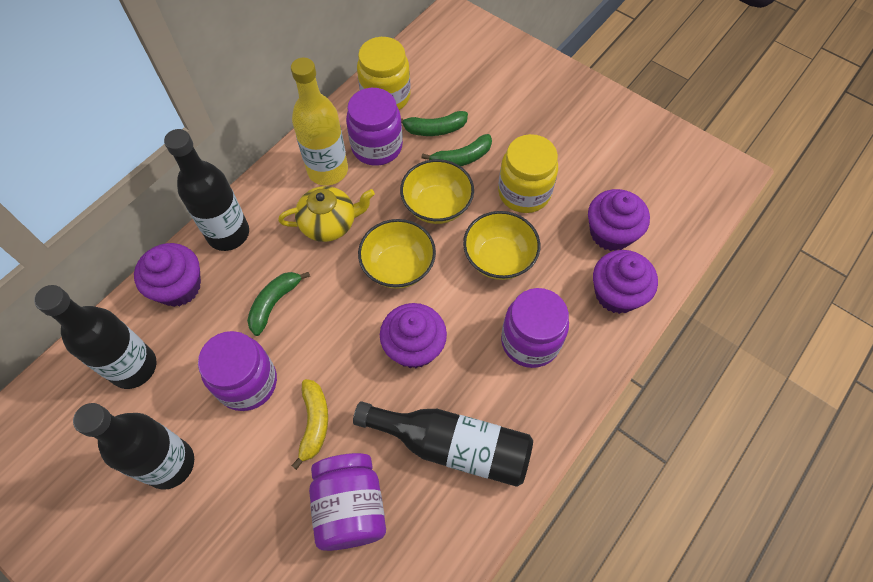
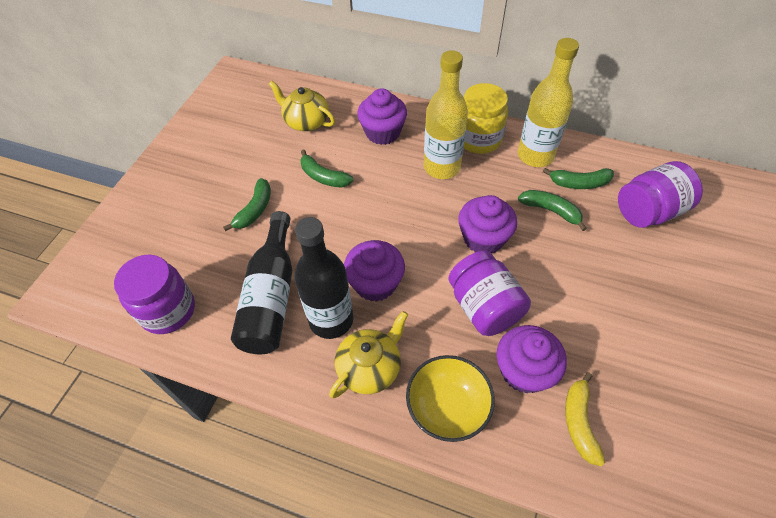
black bottle: 4 -> 2
green banana: 3 -> 4
purple jar: 4 -> 3
yellow bottle: 1 -> 2
yellow bowl: 3 -> 1
yellow jar: 2 -> 1
yellow teapot: 1 -> 2

